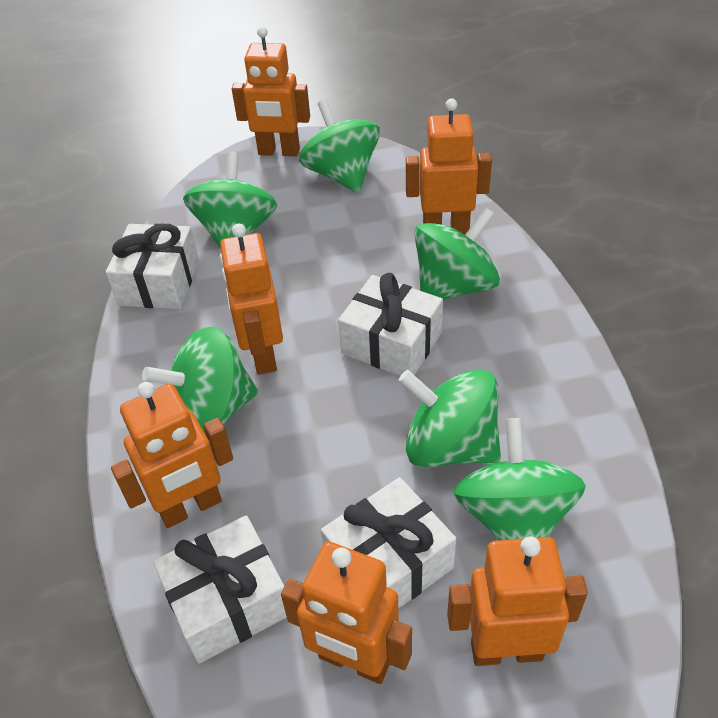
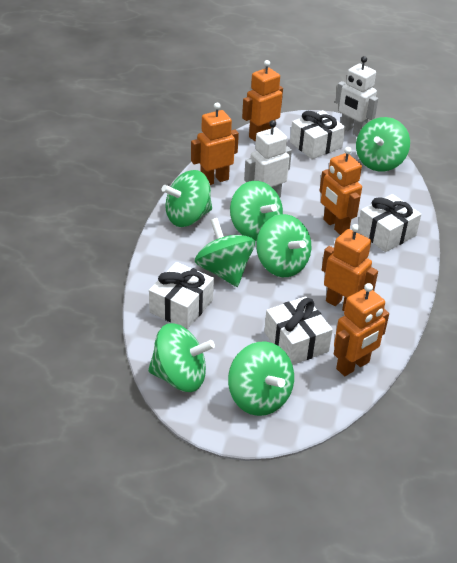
green spinning top: 6 -> 7
orange robot: 6 -> 5
white robot: 0 -> 2

